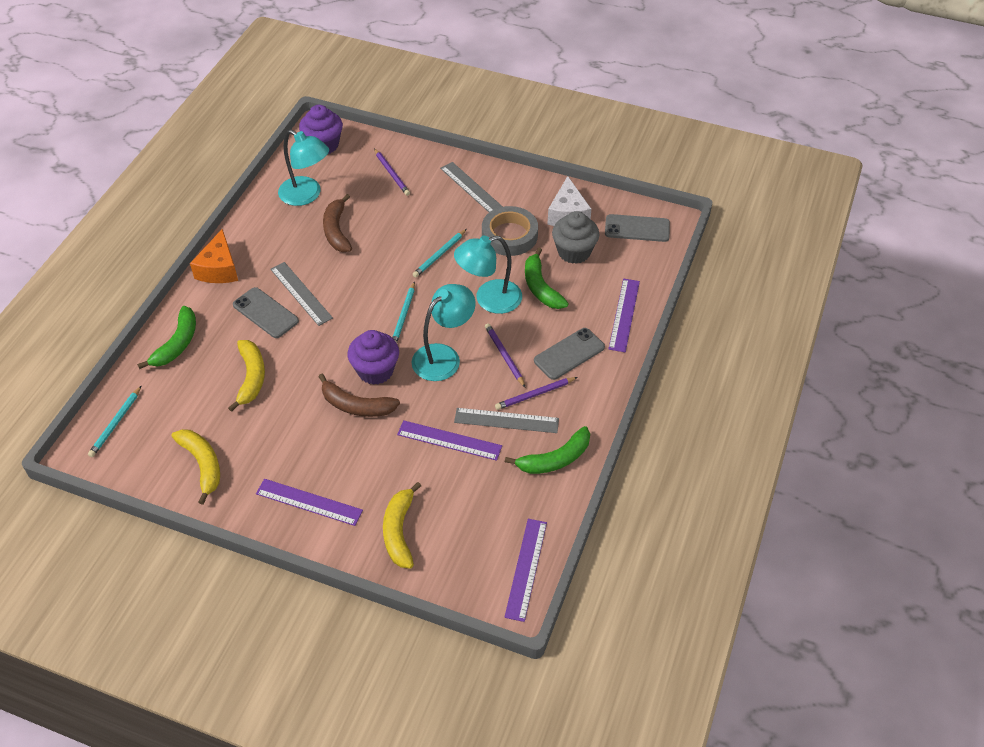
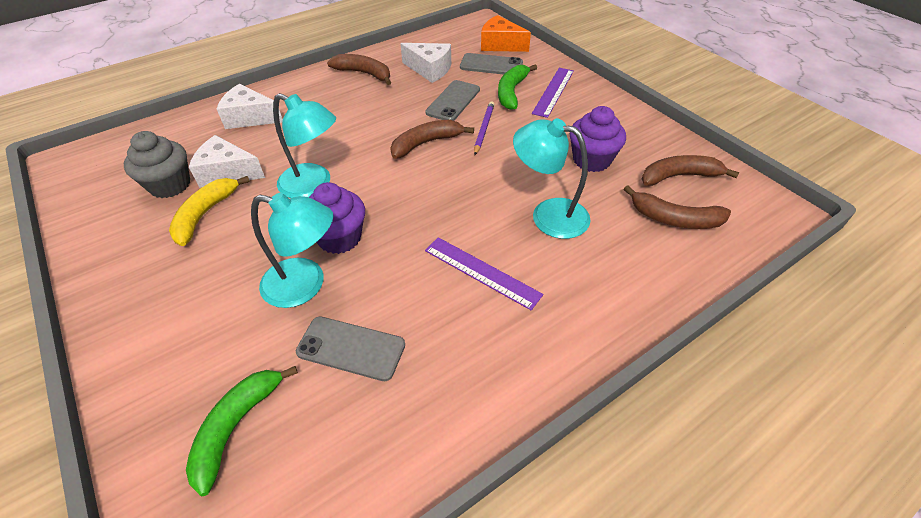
brown banana: 2 -> 4
green banana: 3 -> 2
grey ruler: 3 -> 0
grey tape: 1 -> 0
purple pencil: 3 -> 1
purple ruler: 4 -> 2
turquoise pencil: 3 -> 0
white cheese: 1 -> 3
yellow banana: 3 -> 1

